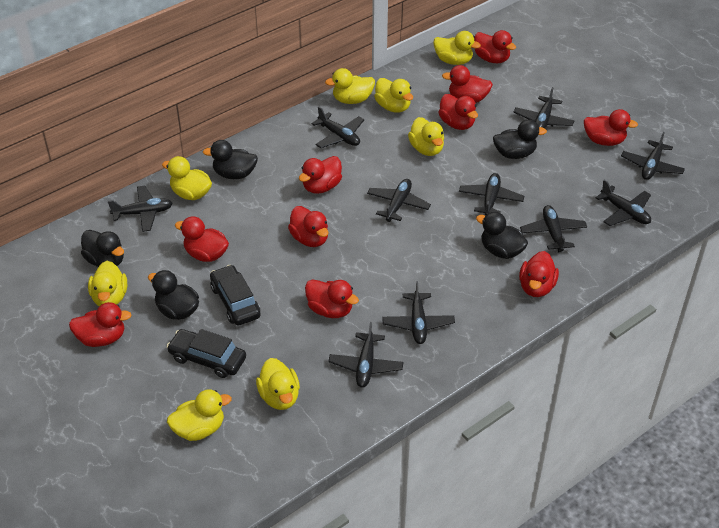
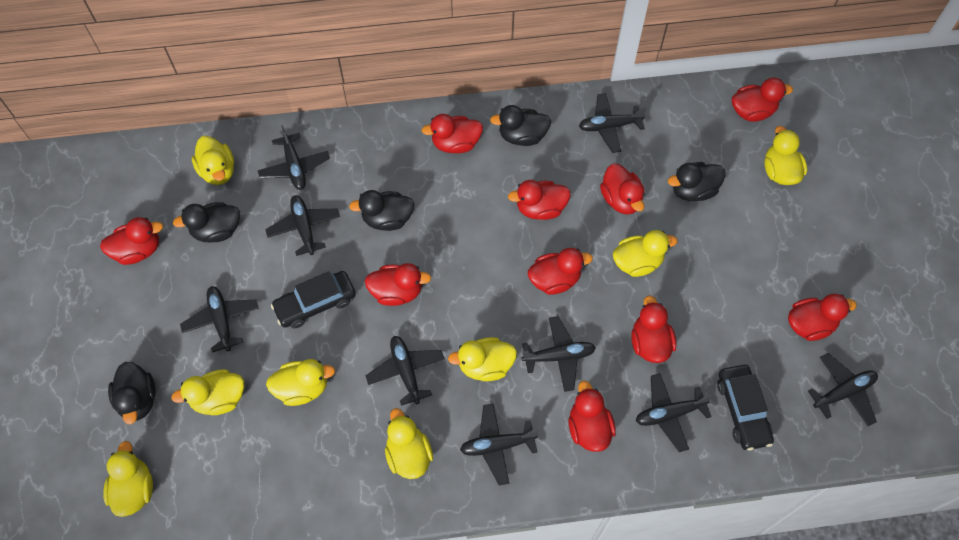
black plane: 10 -> 9

